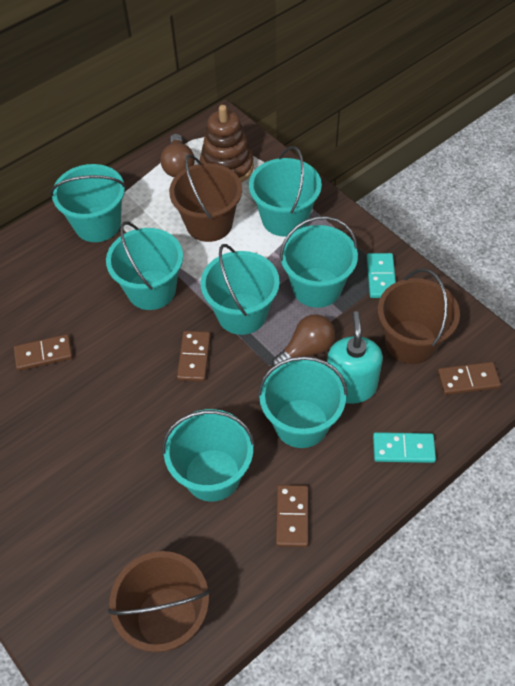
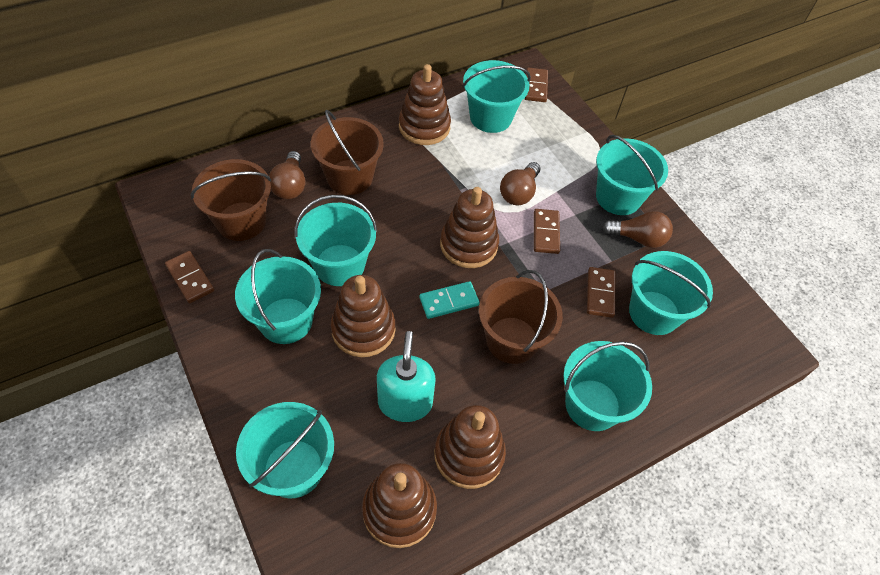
brown light bulb: 2 -> 3
brown stacking toy: 1 -> 5
turquoise domino: 2 -> 1

